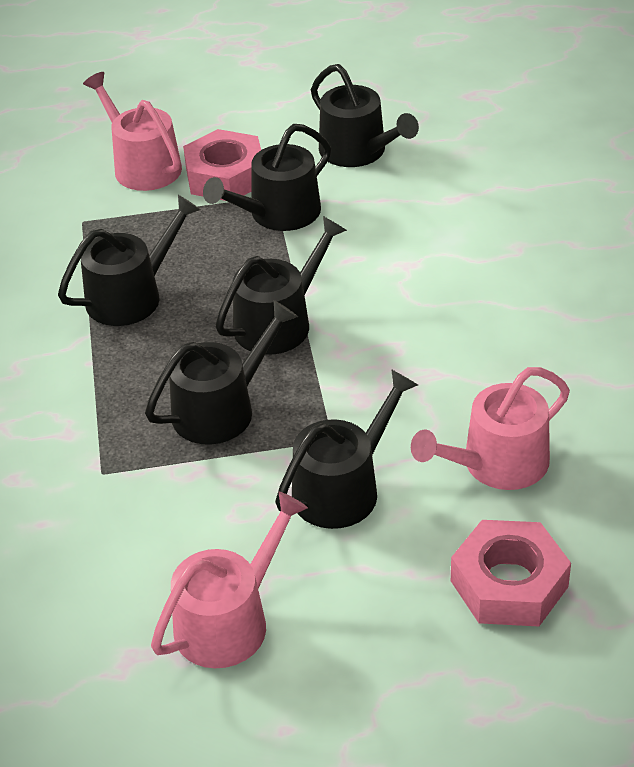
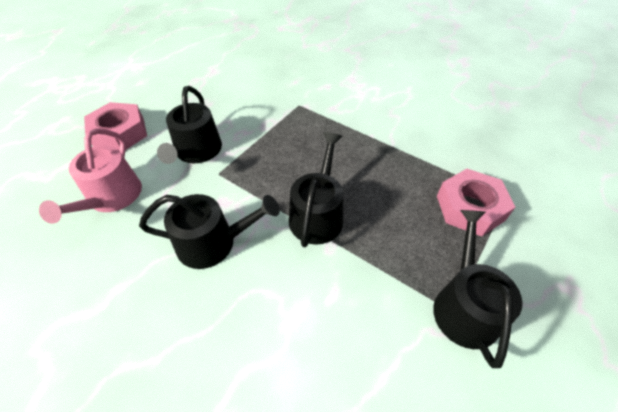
black watering can: 6 -> 4
pink watering can: 3 -> 1

